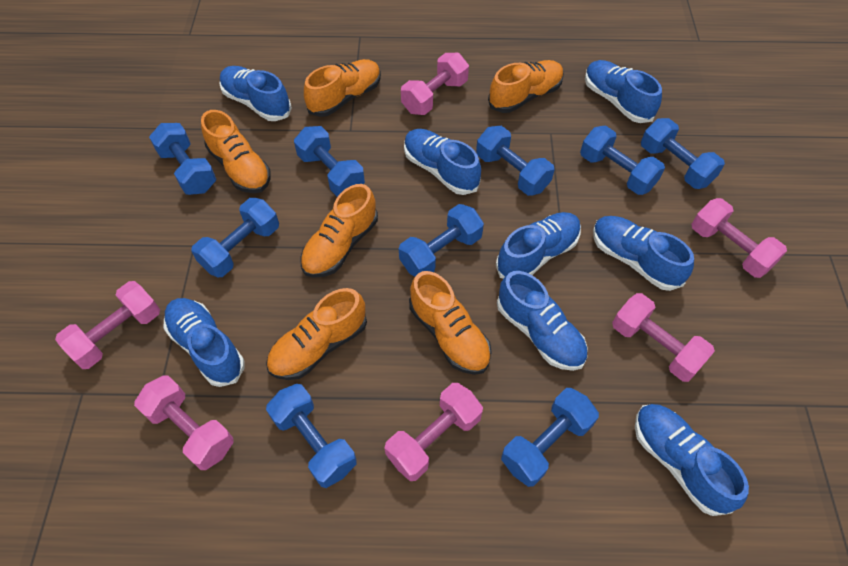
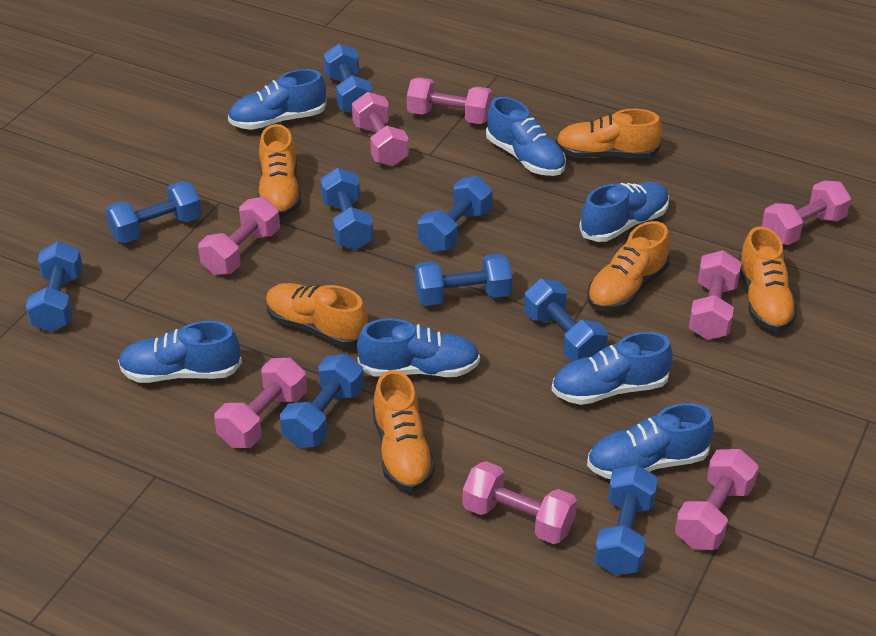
blue shoe: 8 -> 7
pink dumbbell: 6 -> 8

